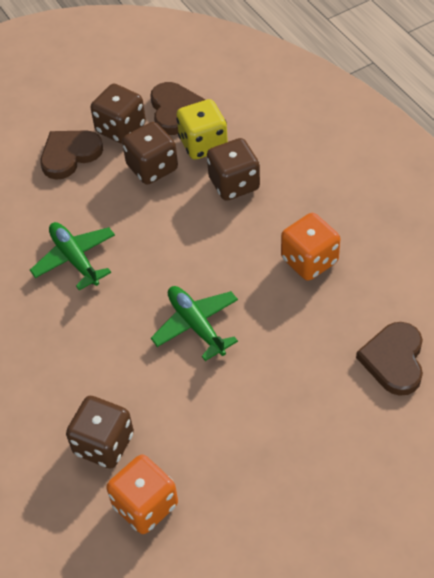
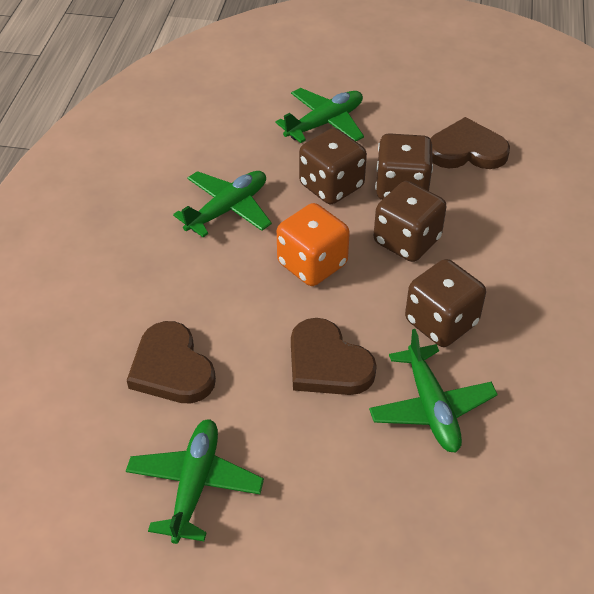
green plane: 2 -> 4
orange dice: 2 -> 1
yellow dice: 1 -> 0

